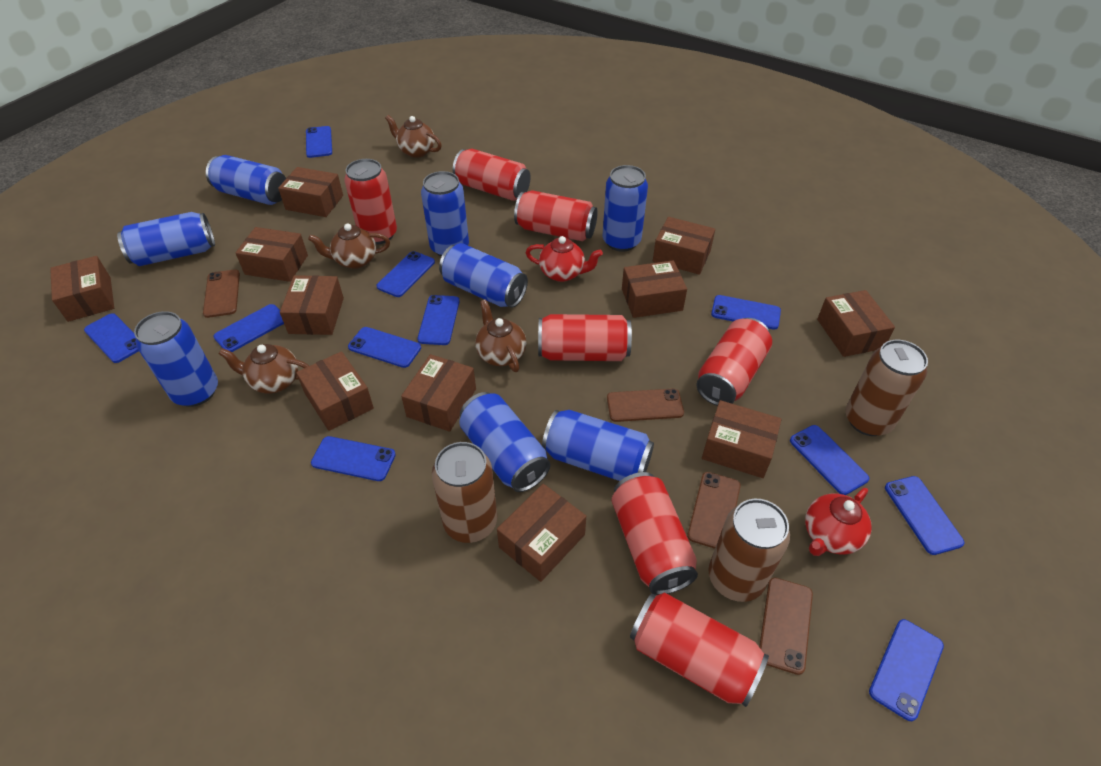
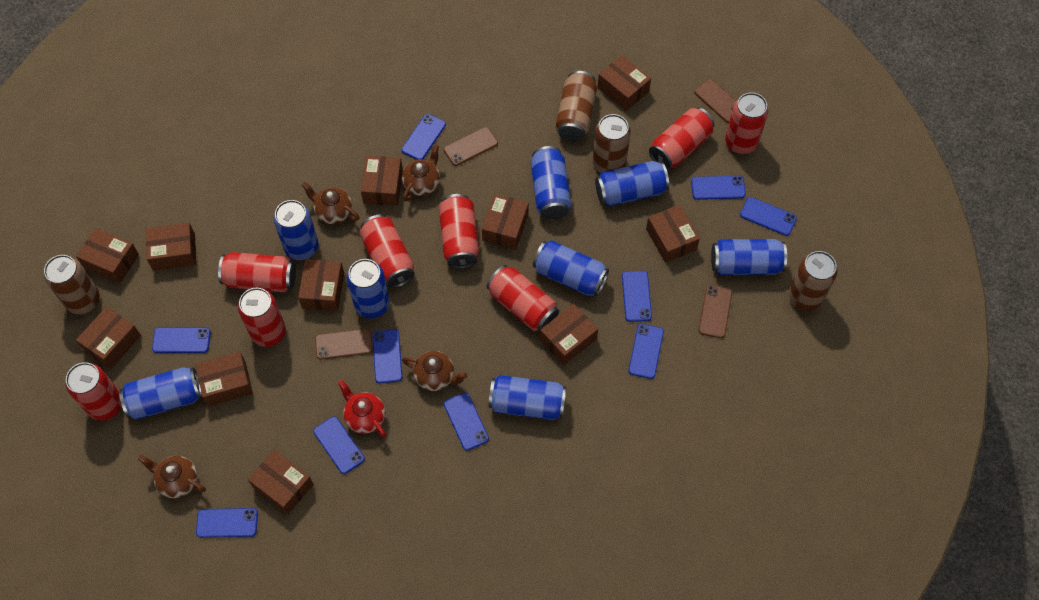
blue phone: 11 -> 10
brown can: 3 -> 4
red can: 7 -> 8
red teapot: 2 -> 1

